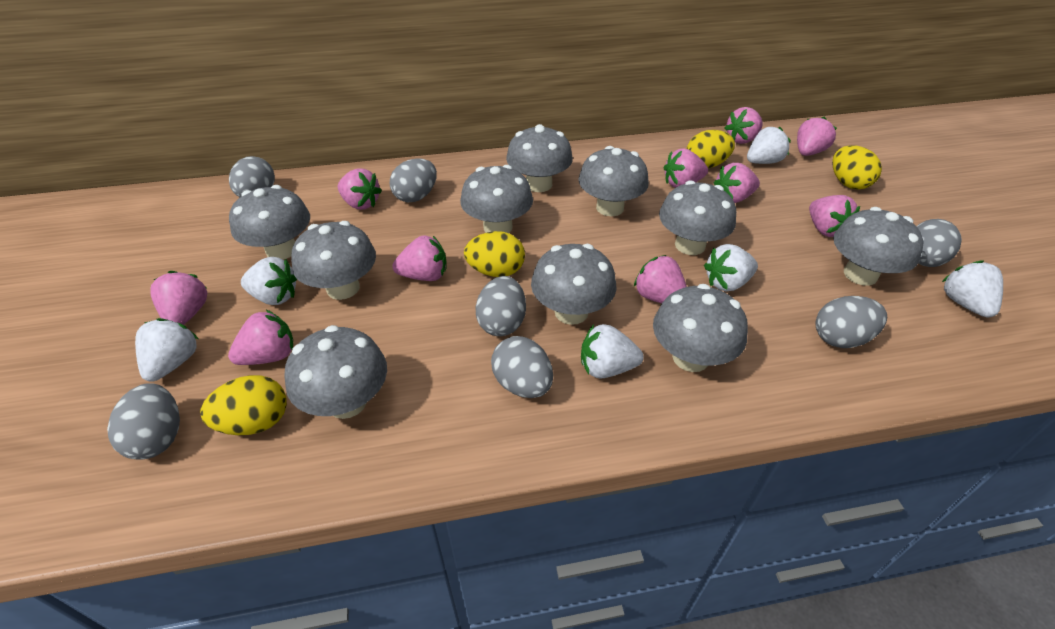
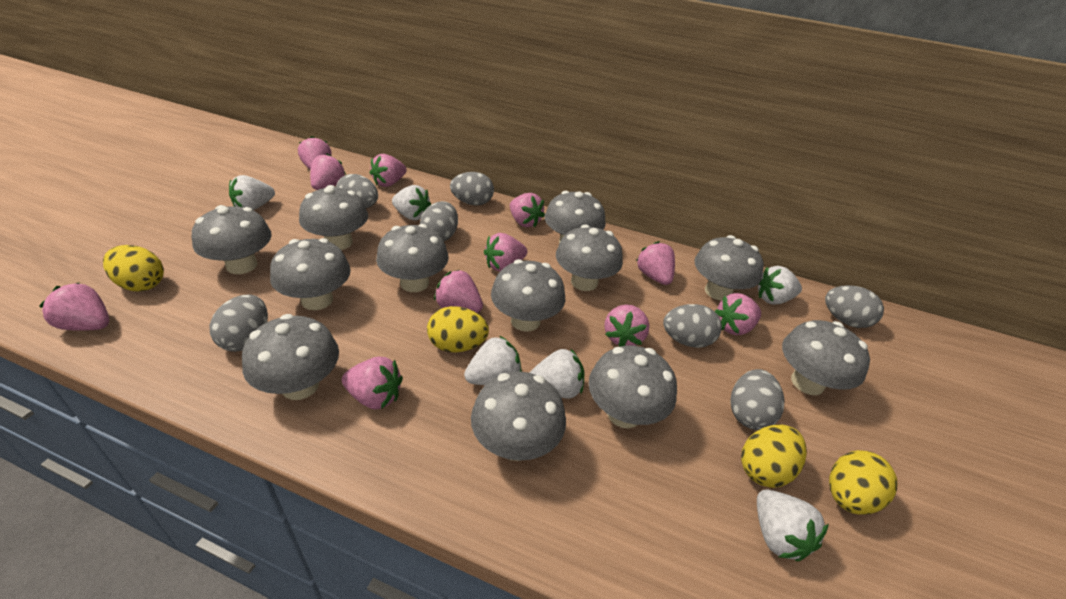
grey mushroom: 10 -> 12
pink strawberry: 10 -> 11

